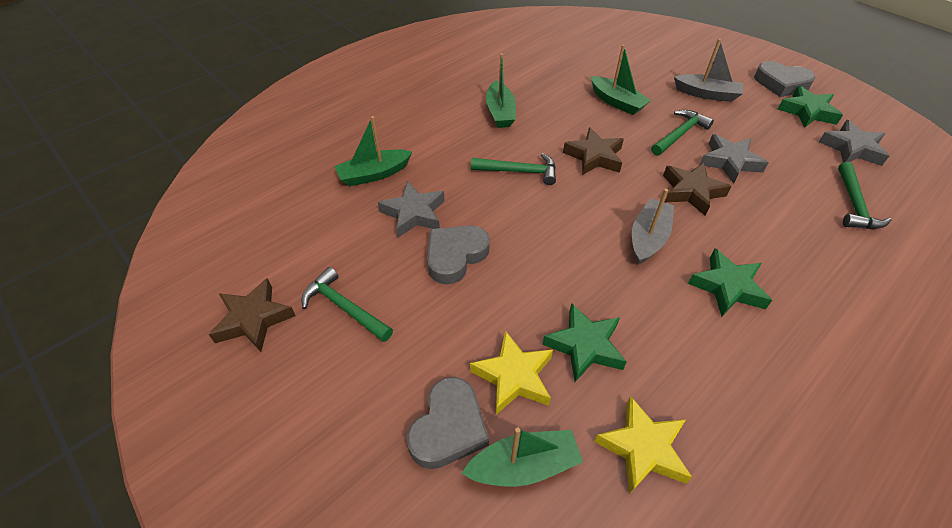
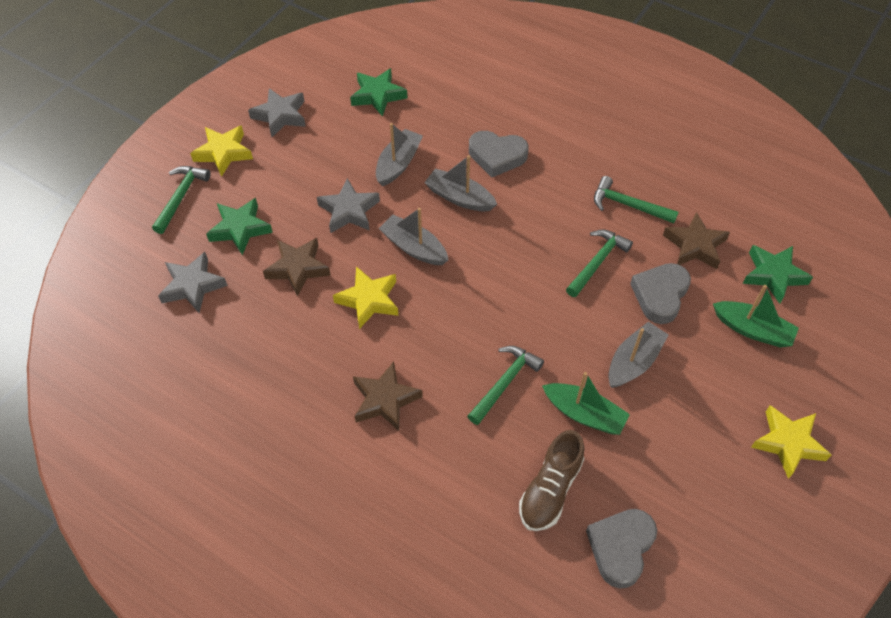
brown shoe: 0 -> 1
green boat: 4 -> 2
grey boat: 2 -> 4
yellow star: 2 -> 3

